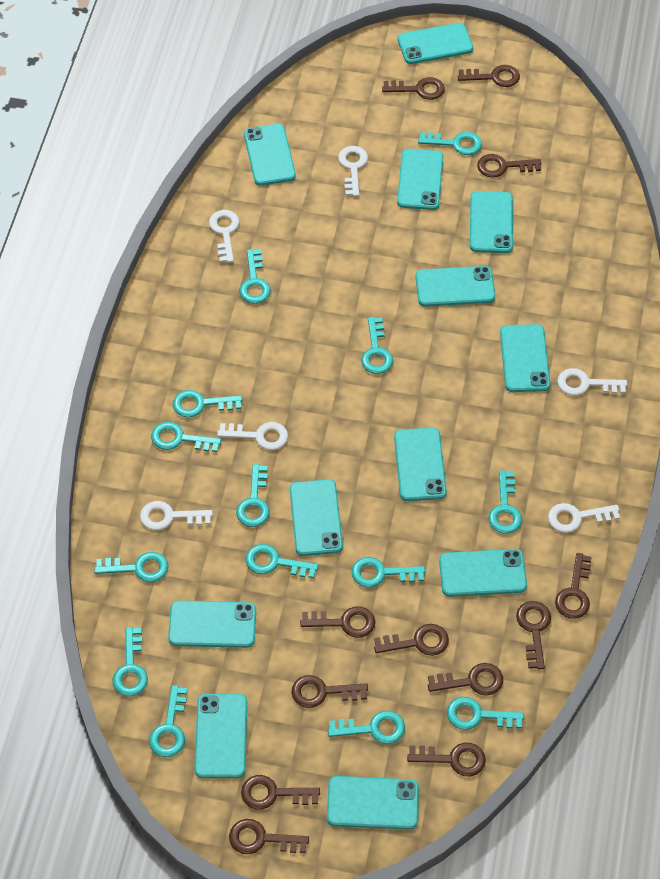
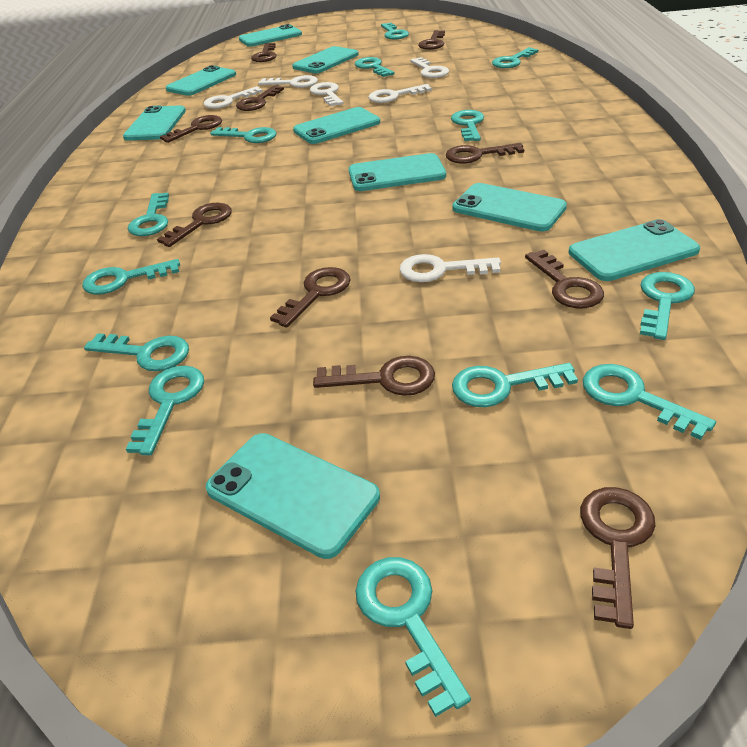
brown key: 12 -> 10
turquoise key: 14 -> 13
turquoise phone: 12 -> 9

